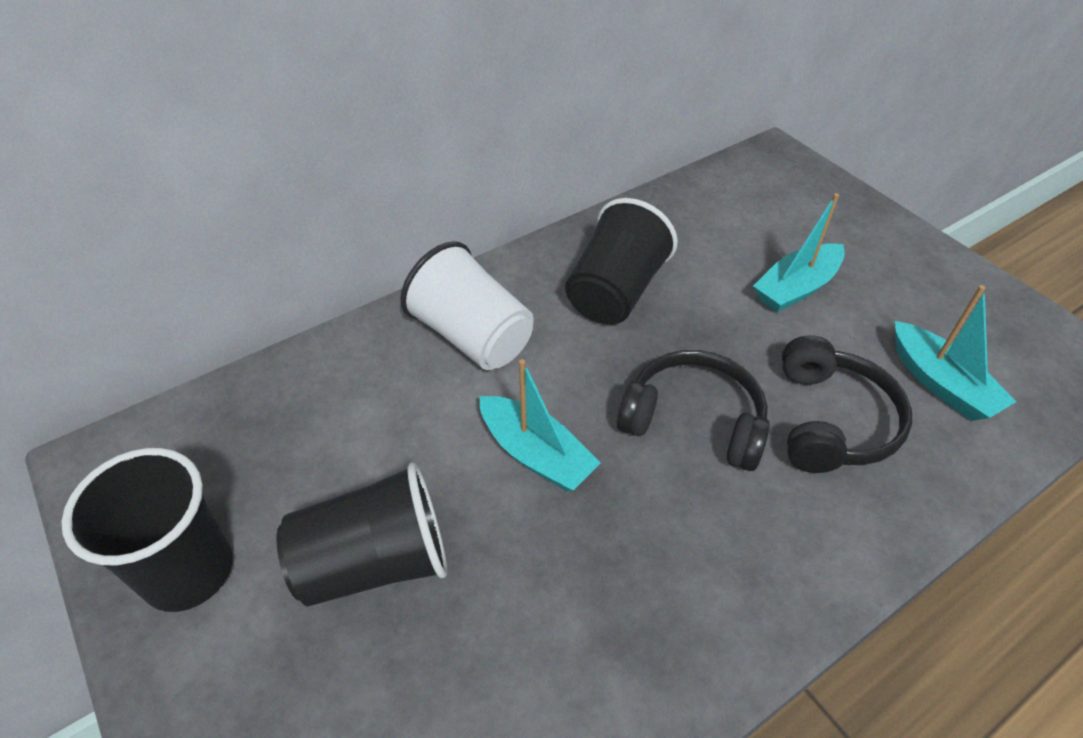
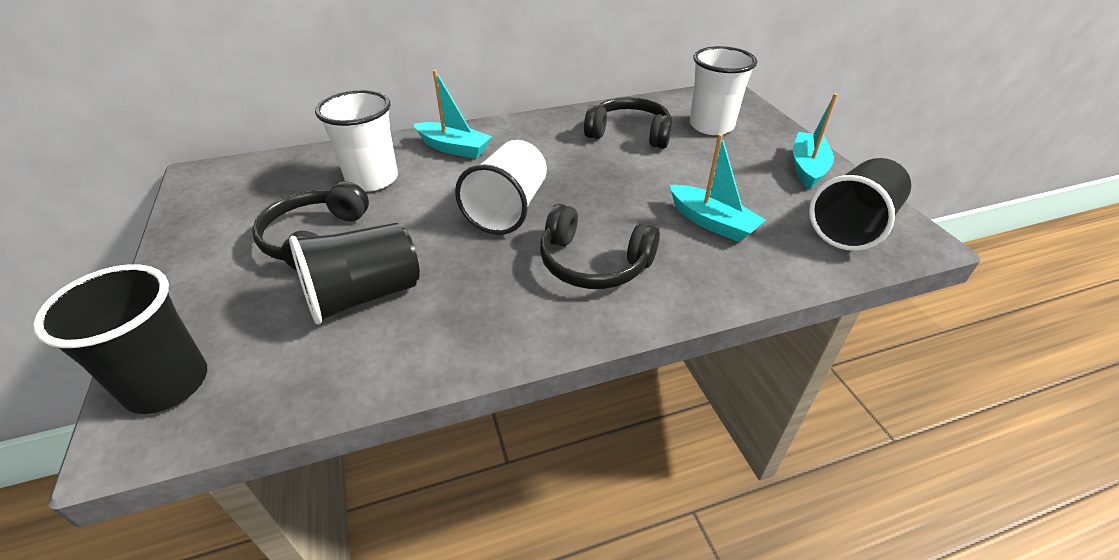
black headphones: 2 -> 3
white cup: 1 -> 3

